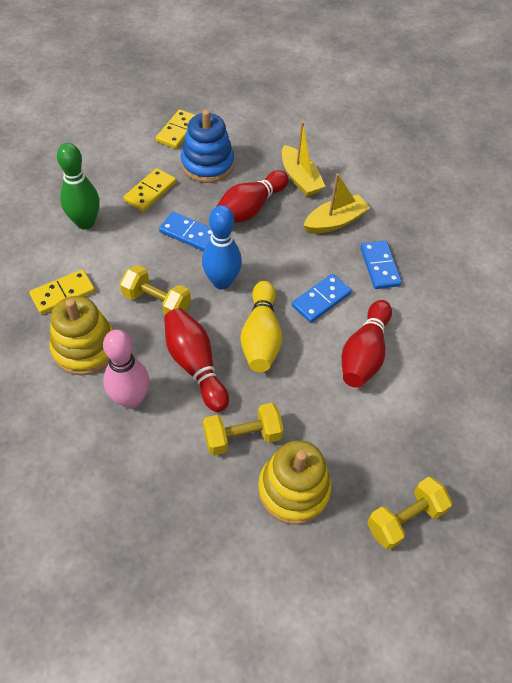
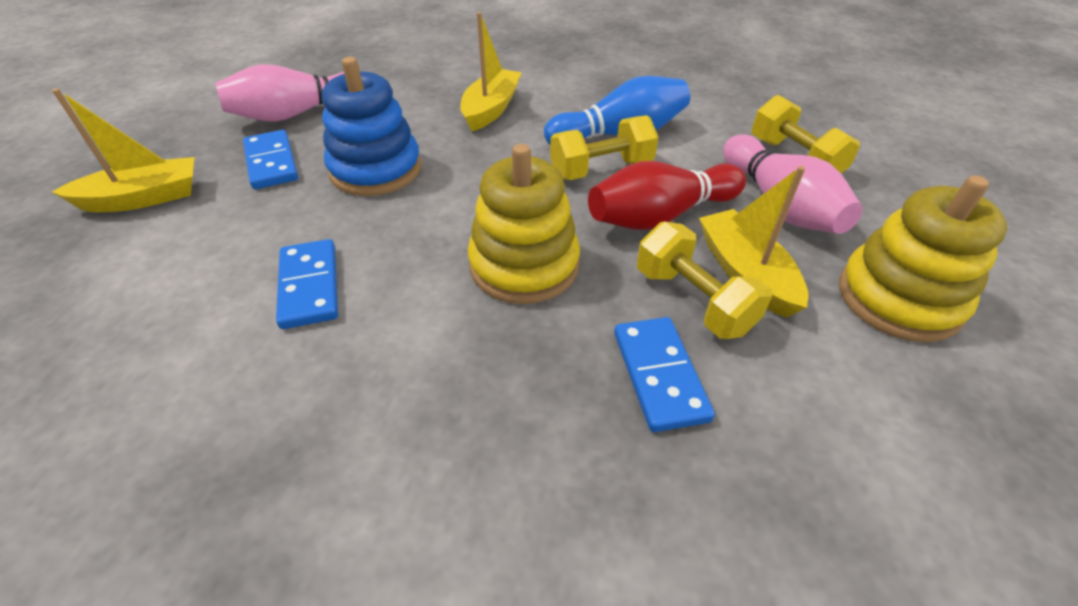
green bowling pin: 1 -> 0
pink bowling pin: 1 -> 2
red bowling pin: 3 -> 1
yellow boat: 2 -> 3
yellow bowling pin: 1 -> 0
yellow domino: 3 -> 0

